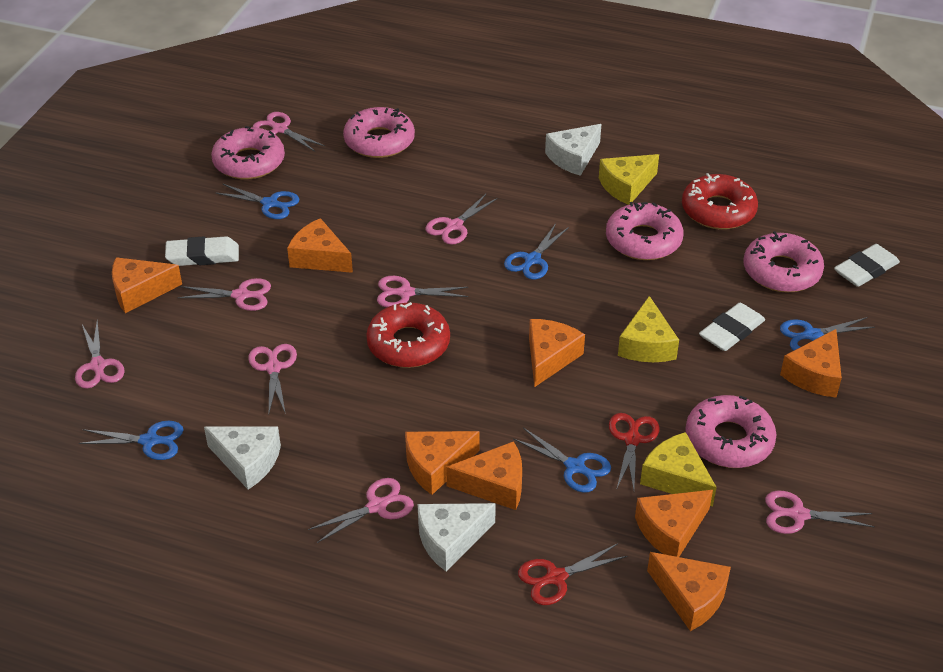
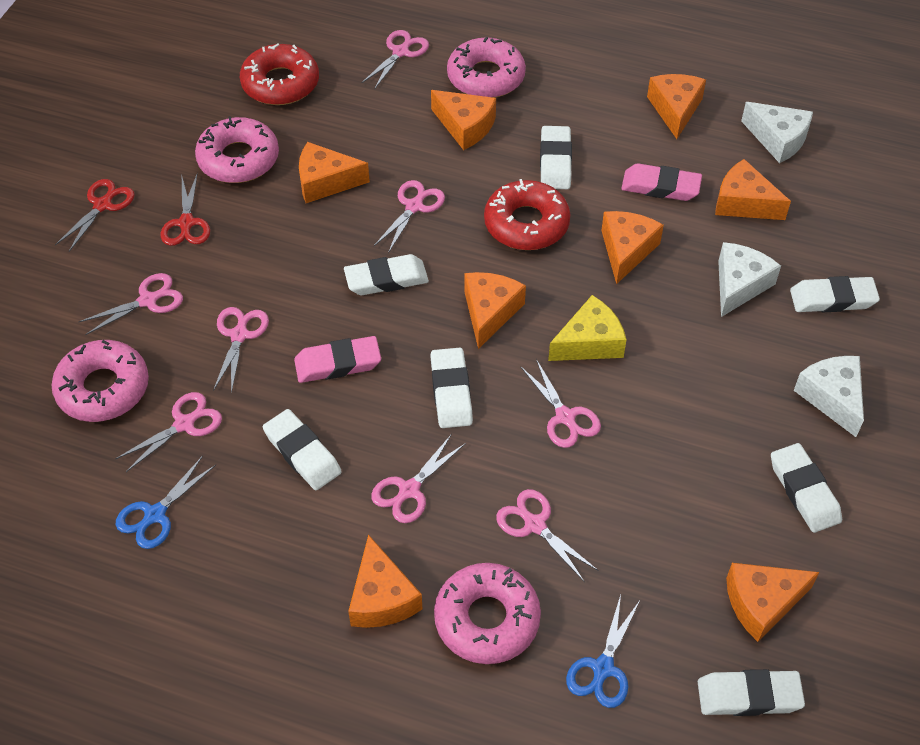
blue scissors: 5 -> 2
pink donut: 5 -> 4
pink eraser: 0 -> 2
white eraser: 3 -> 7
yellow cheese: 3 -> 1

